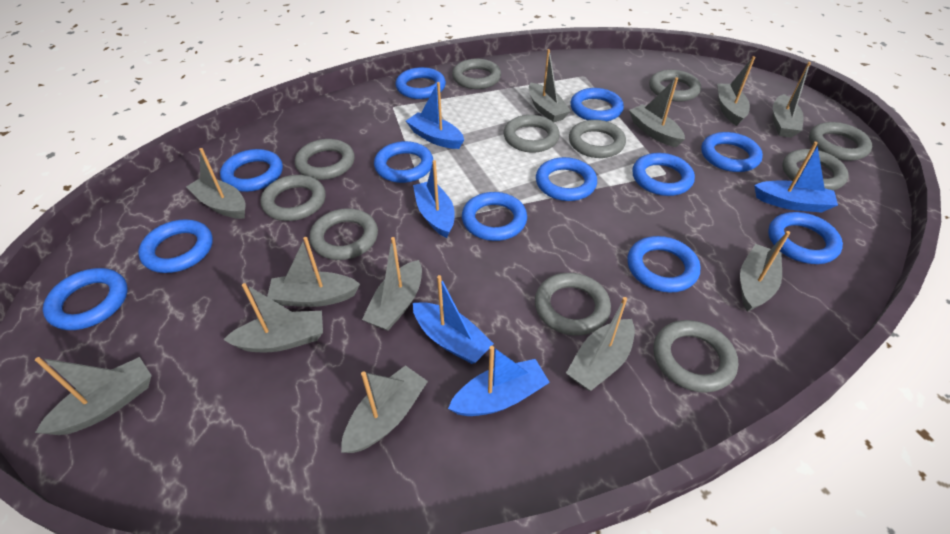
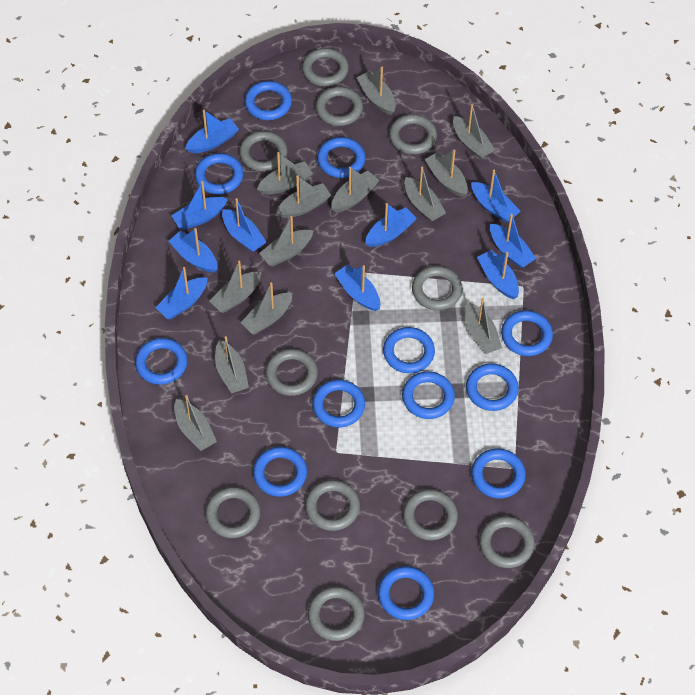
blue boat: 5 -> 10
grey boat: 12 -> 13

